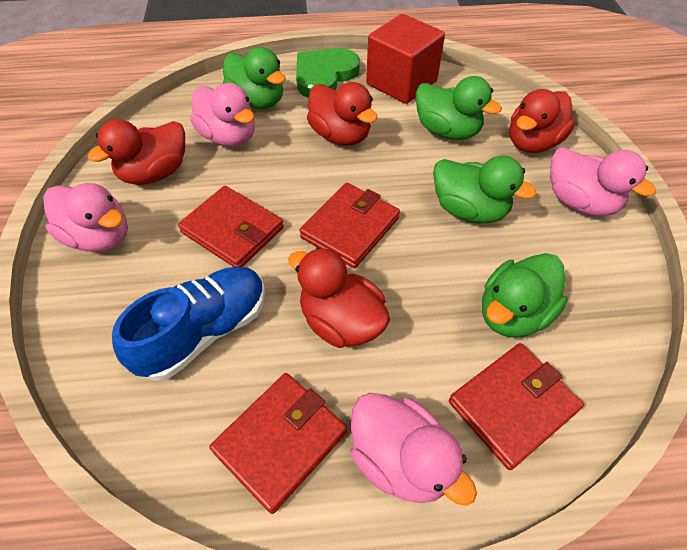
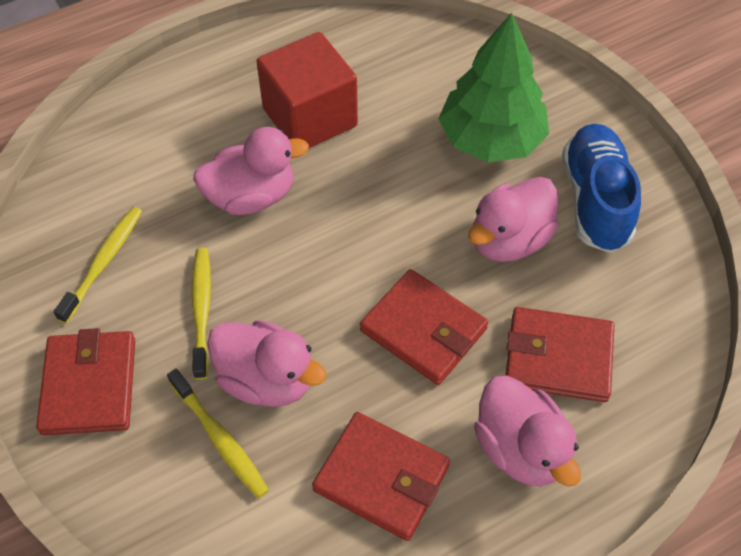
green duck: 4 -> 0
green heart: 1 -> 0
green tree: 0 -> 1
red duck: 4 -> 0
yellow toothbrush: 0 -> 3

